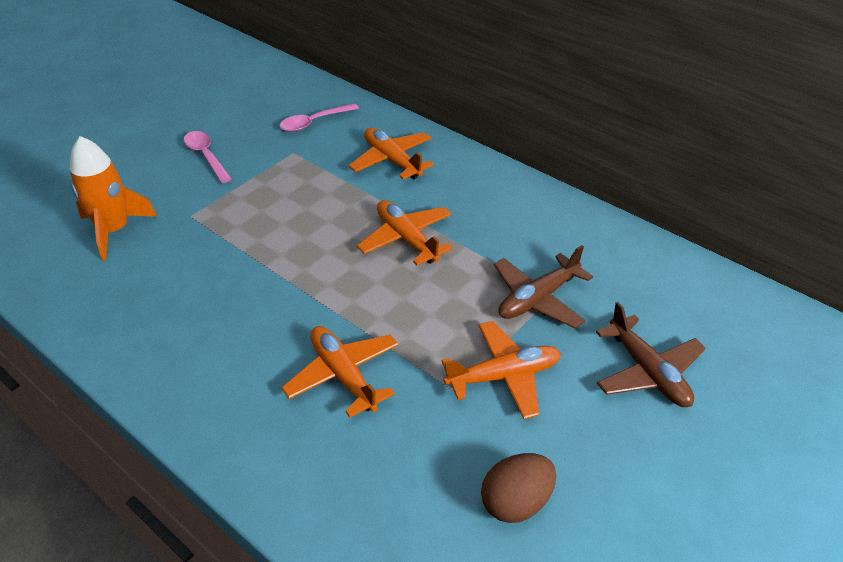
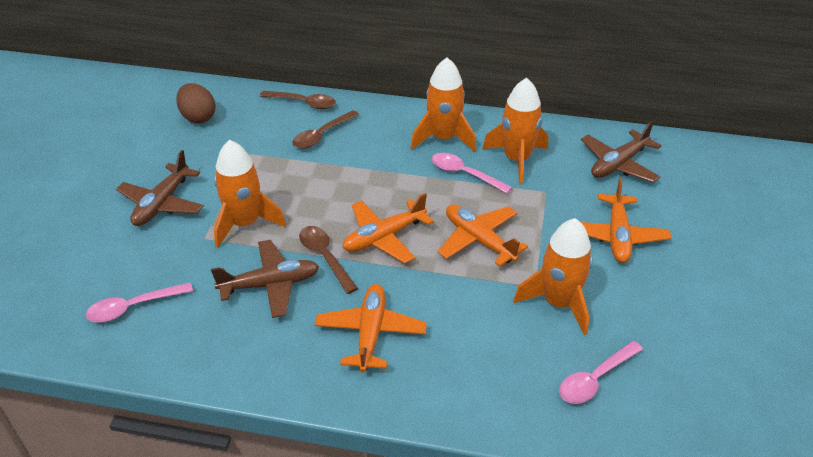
brown plane: 2 -> 3
brown spoon: 0 -> 3
orange rocket: 1 -> 4
pink spoon: 2 -> 3

